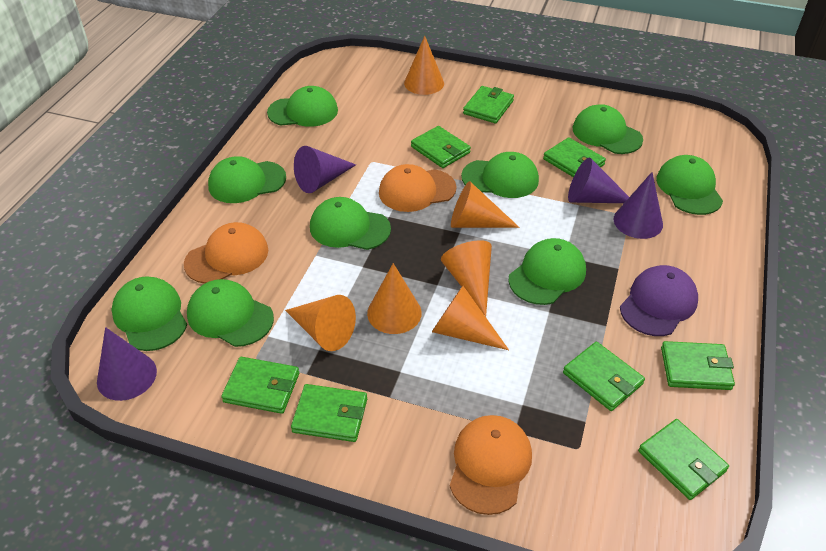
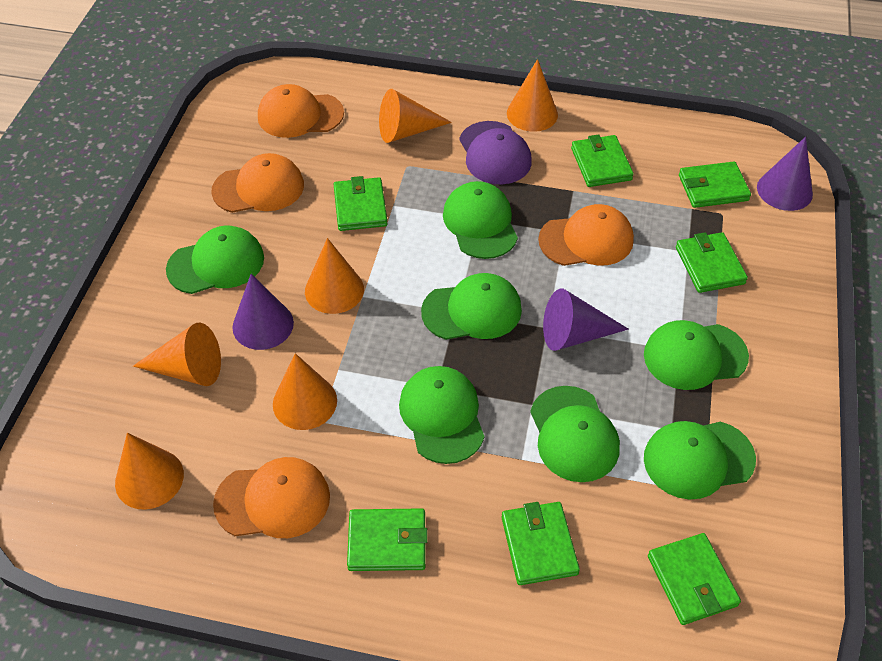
green cap: 9 -> 7
green wallet: 8 -> 7
orange cap: 3 -> 4
purple cone: 4 -> 3

